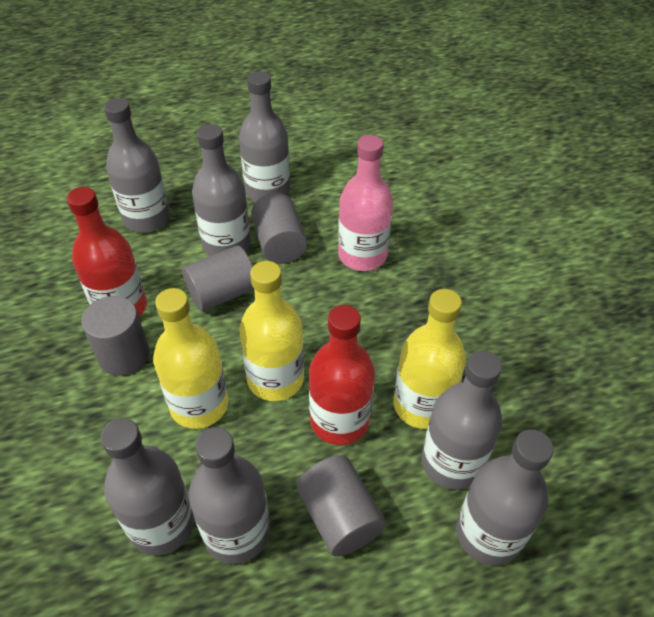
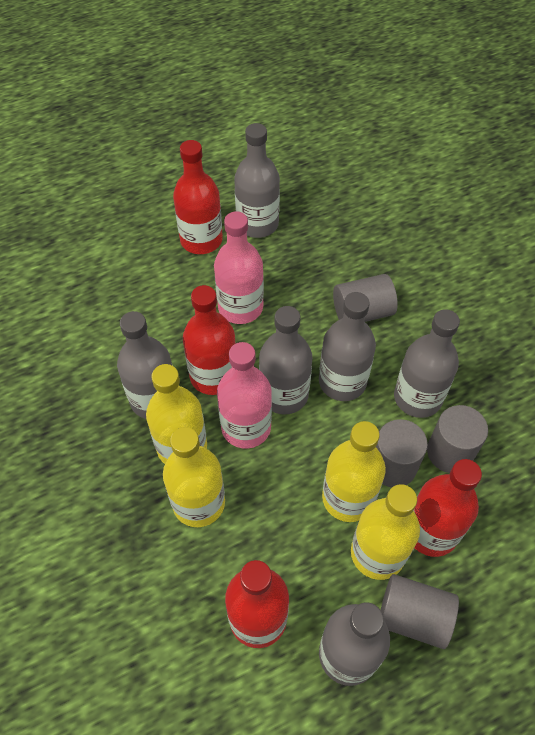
grey bottle: 7 -> 6
pink bottle: 1 -> 2
red bottle: 2 -> 4
yellow bottle: 3 -> 4

